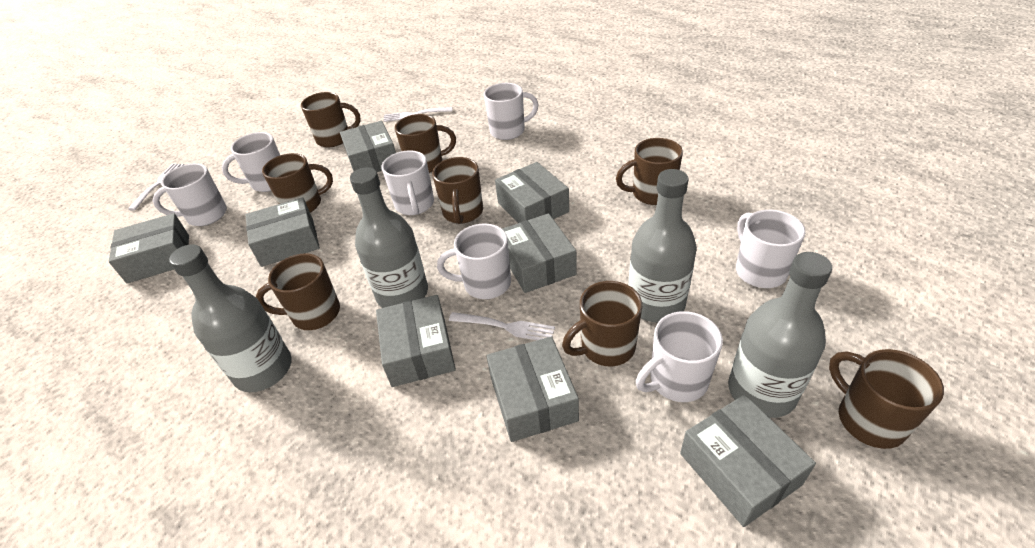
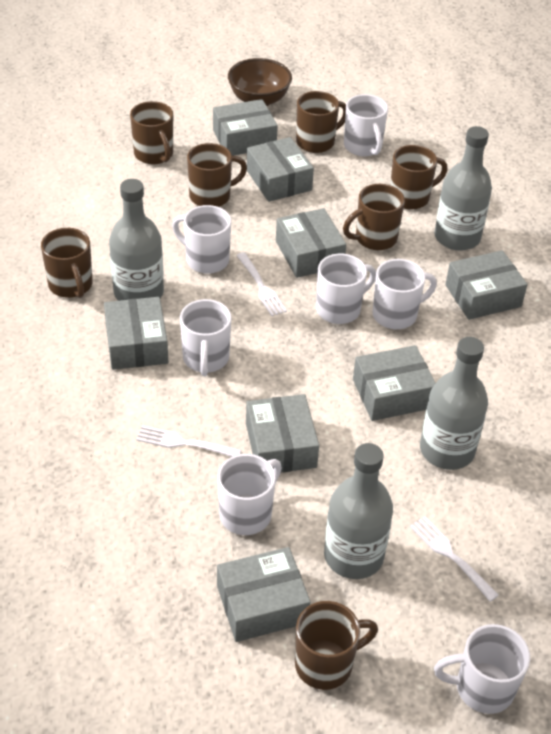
brown bowl: 0 -> 1
brown mug: 8 -> 7

